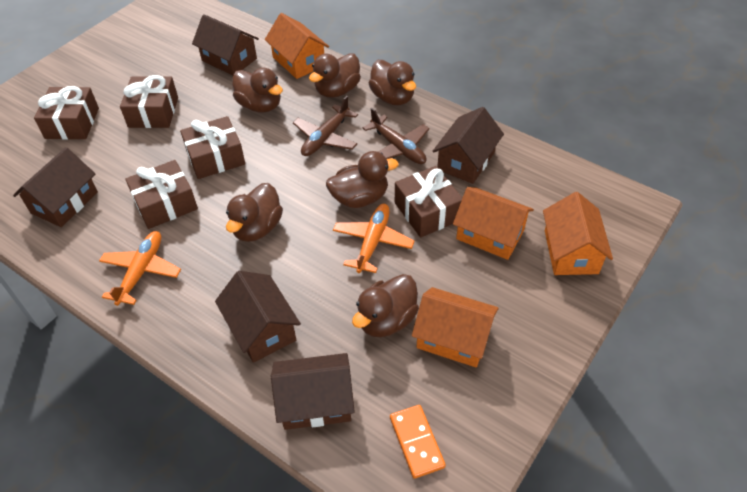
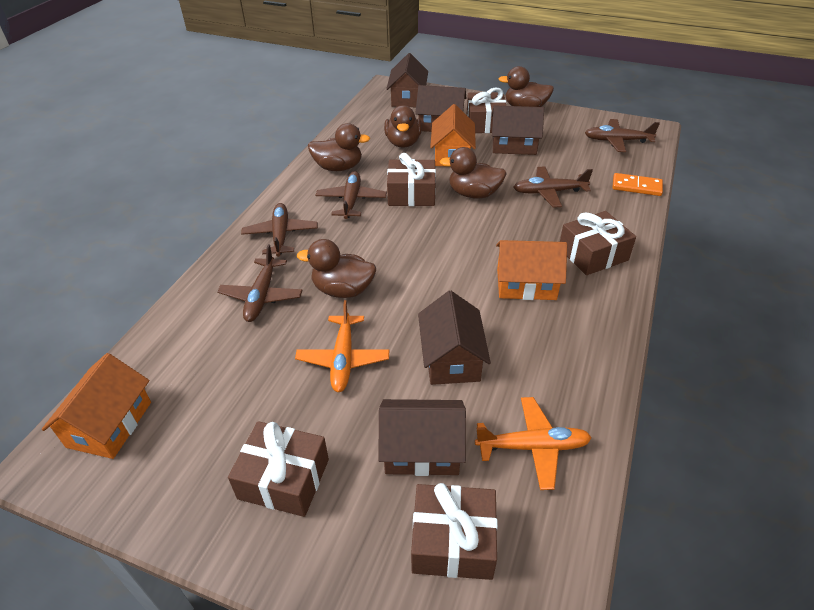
brown duck: 6 -> 5
brown plane: 2 -> 5
orange house: 4 -> 3

